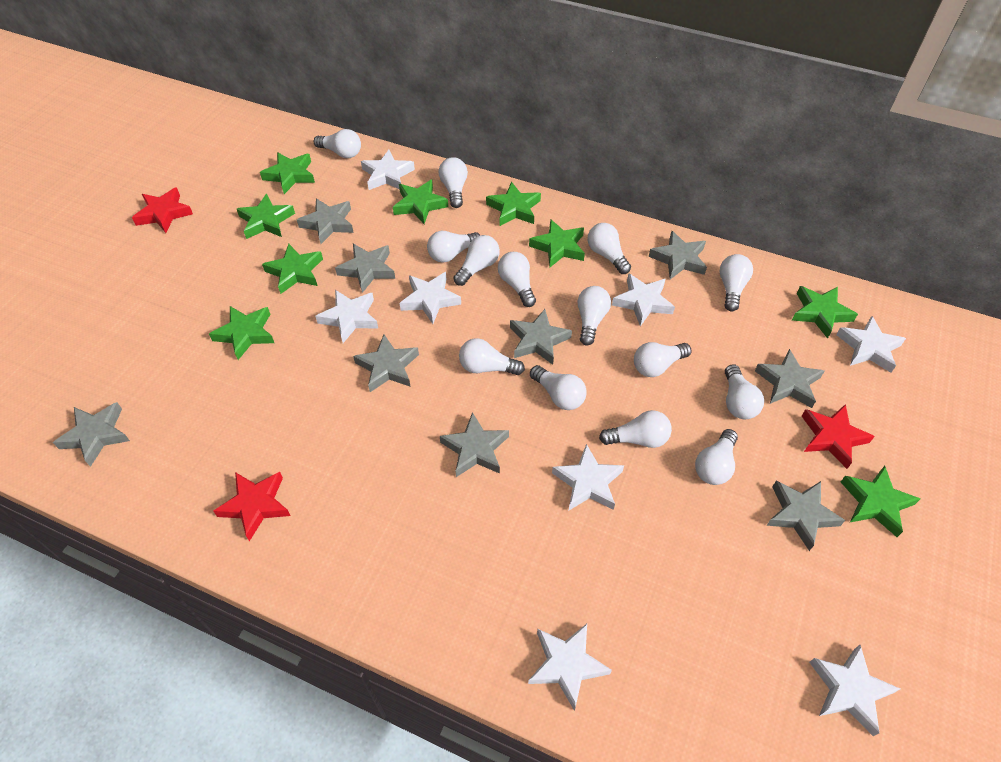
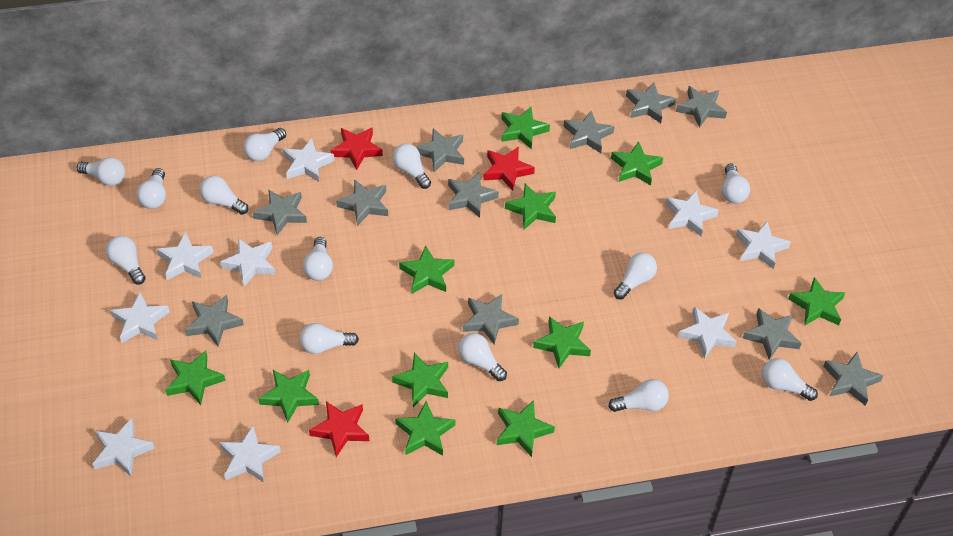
green star: 9 -> 11
grey star: 9 -> 11
white light bulb: 14 -> 13
white star: 8 -> 9

